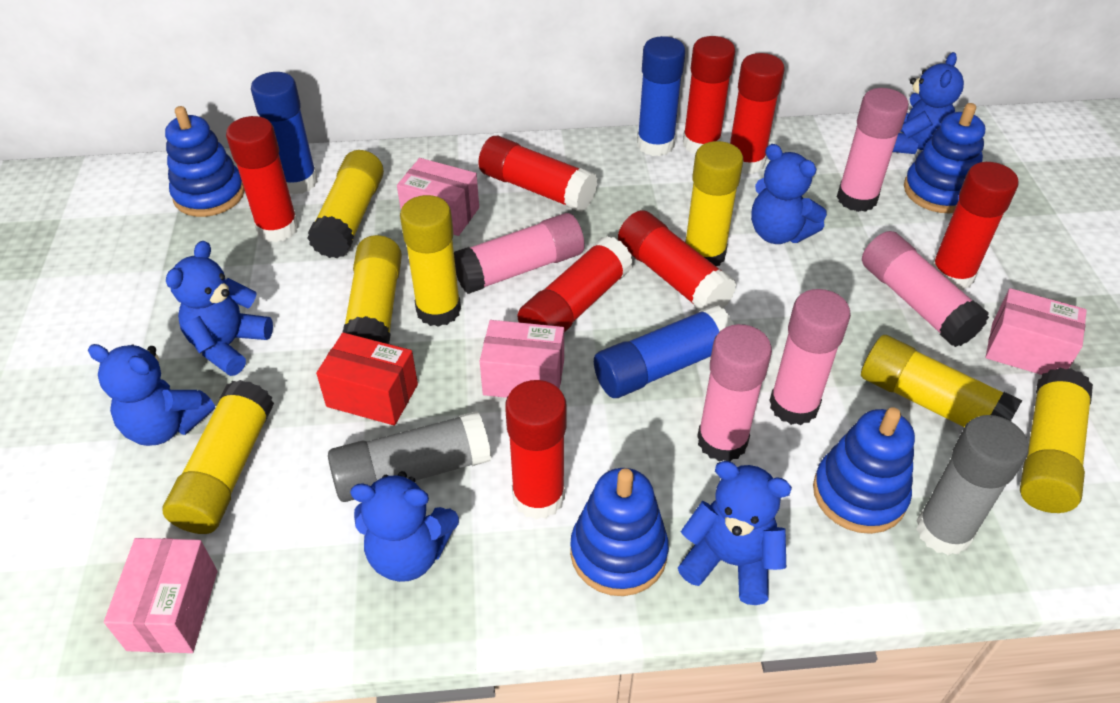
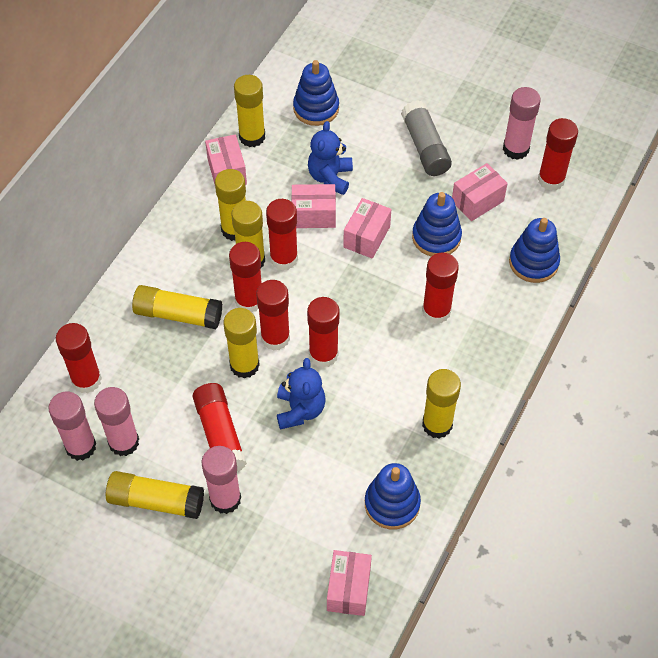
blue glue stick: 3 -> 0
blue teddy bear: 6 -> 2
grey glue stick: 2 -> 1
pink box: 4 -> 5
pink glue stick: 5 -> 4
red box: 1 -> 0

